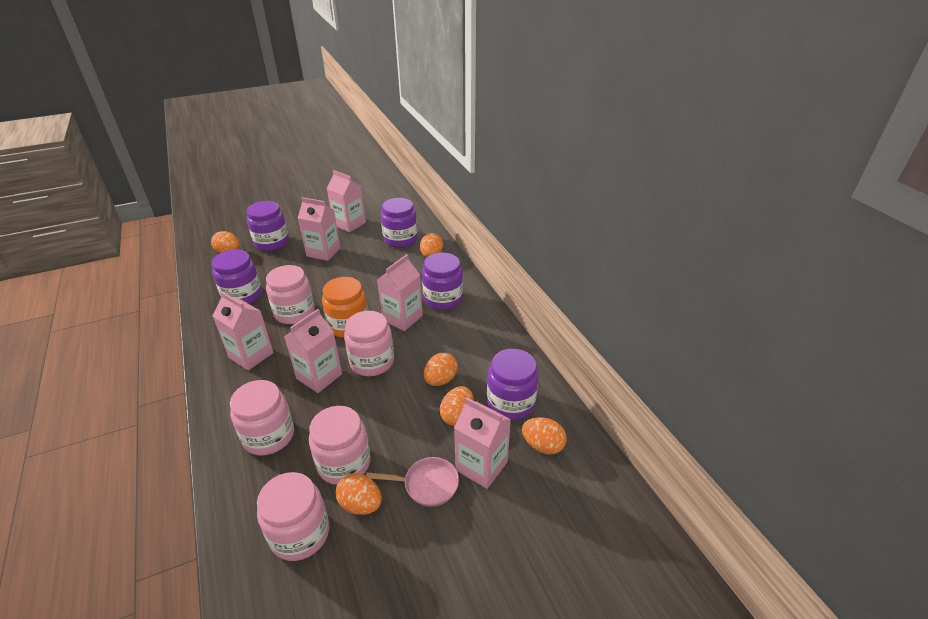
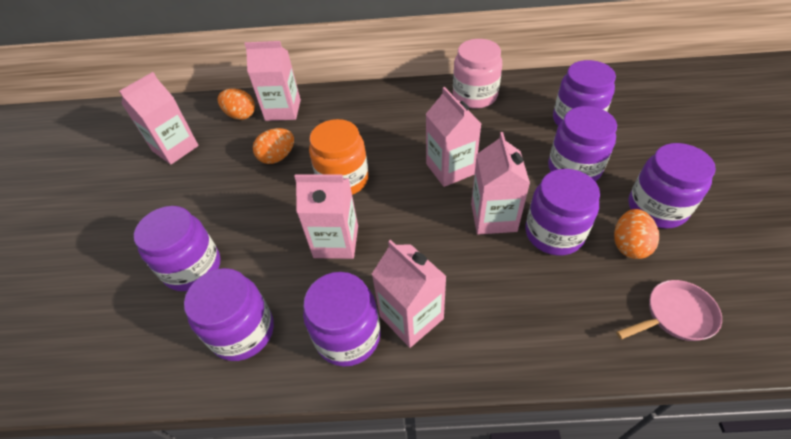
orange egg: 6 -> 3
pink jar: 5 -> 1
purple jar: 5 -> 7

